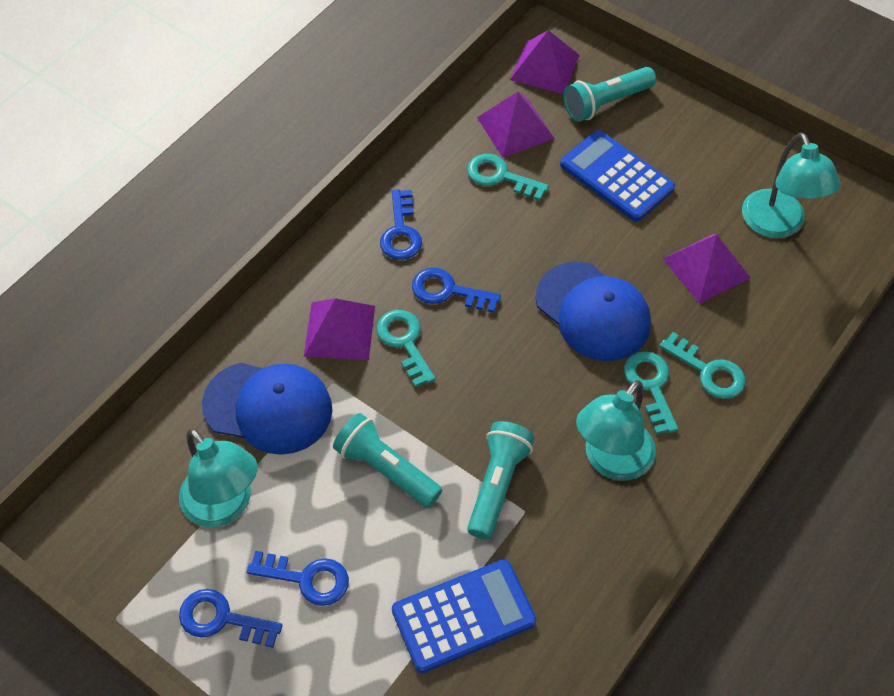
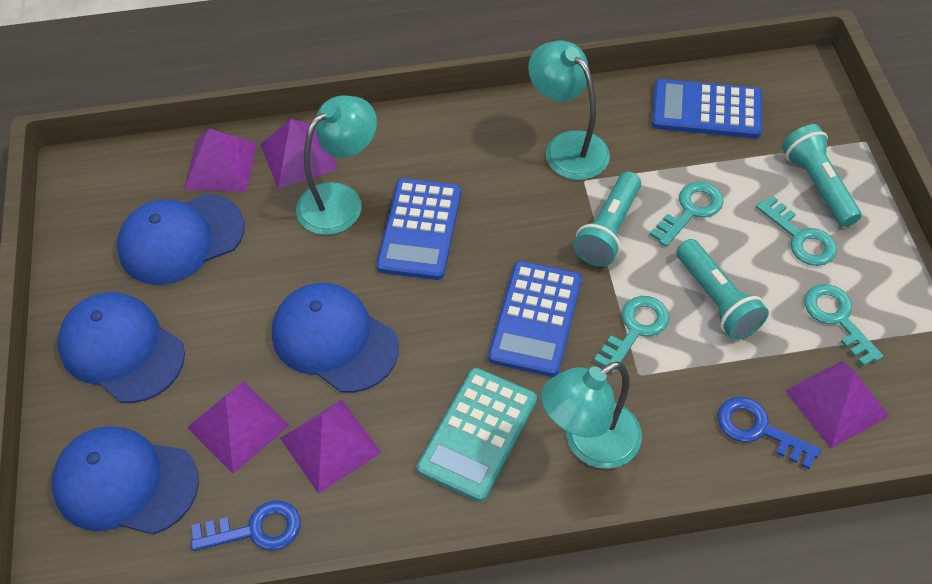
blue calculator: 2 -> 3
blue cap: 2 -> 4
blue key: 4 -> 2
purple pyramid: 4 -> 5
turquoise calculator: 0 -> 1

